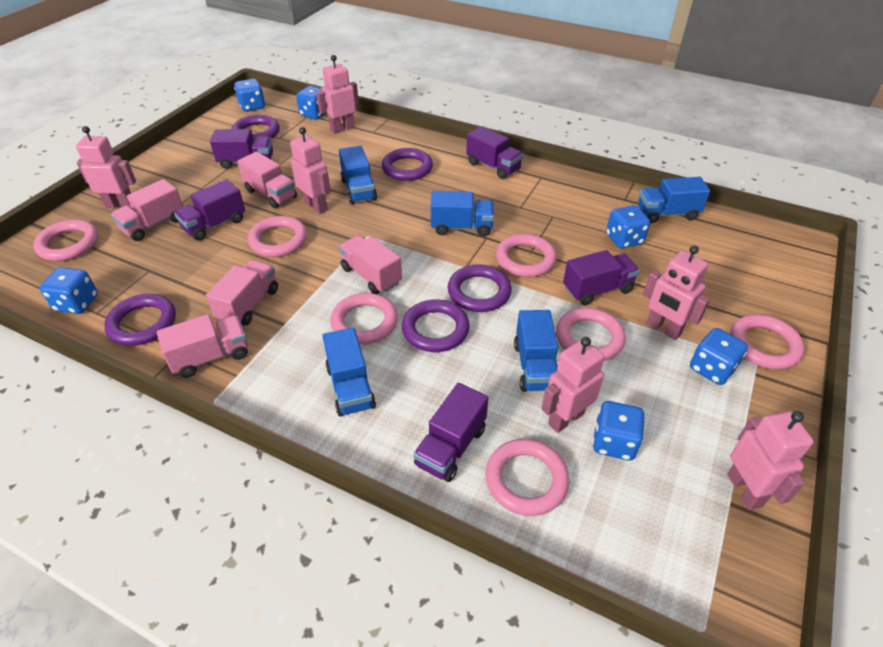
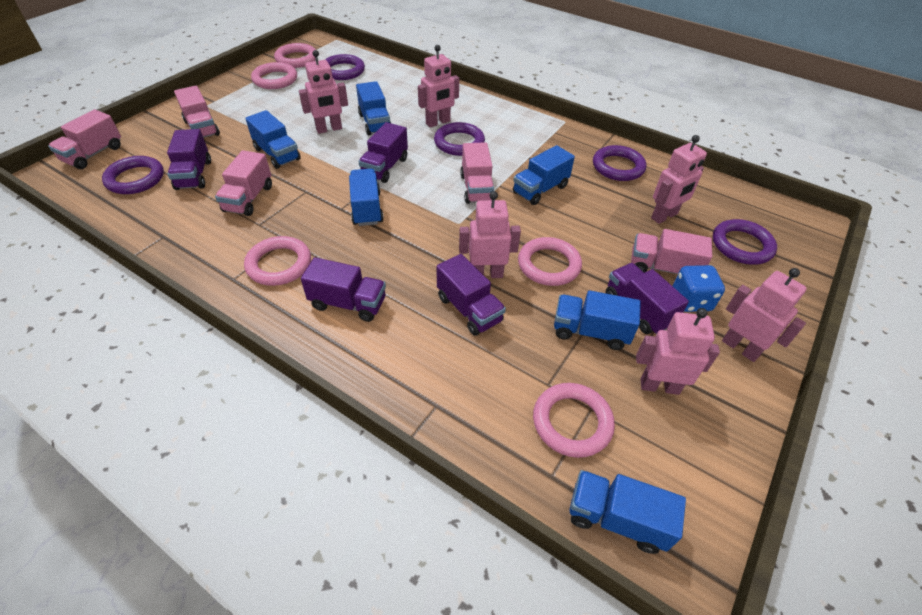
blue dice: 6 -> 1
blue truck: 5 -> 6
pink ring: 7 -> 5

